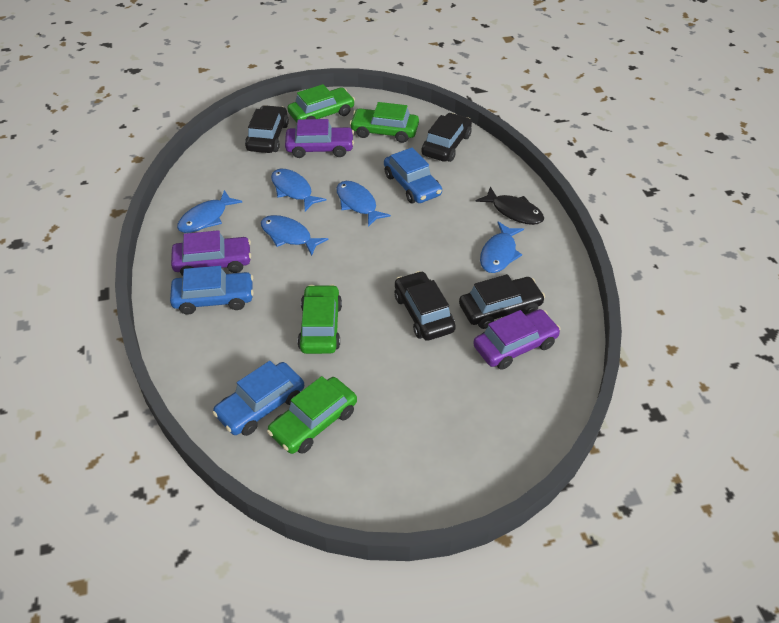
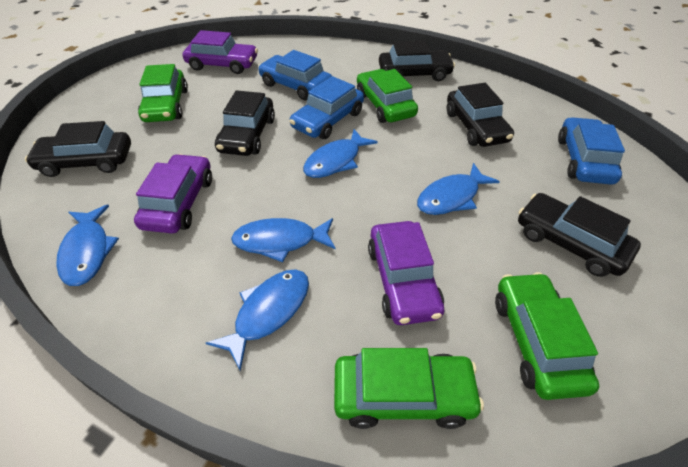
black car: 4 -> 5
black fish: 1 -> 0

